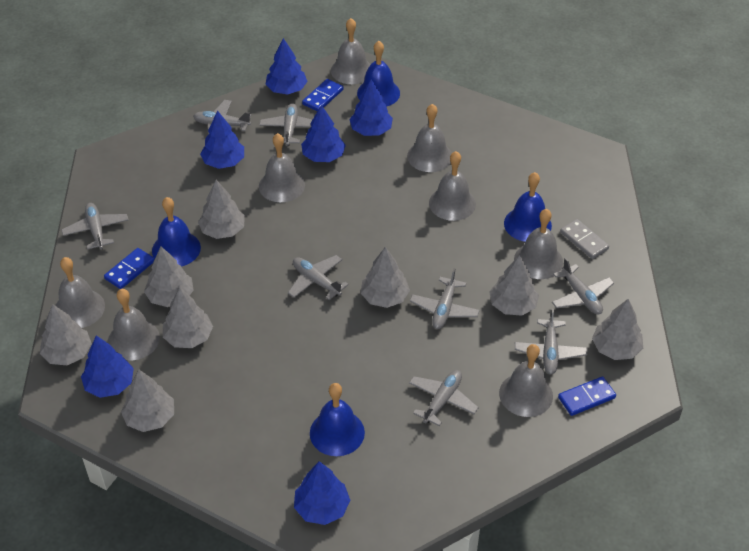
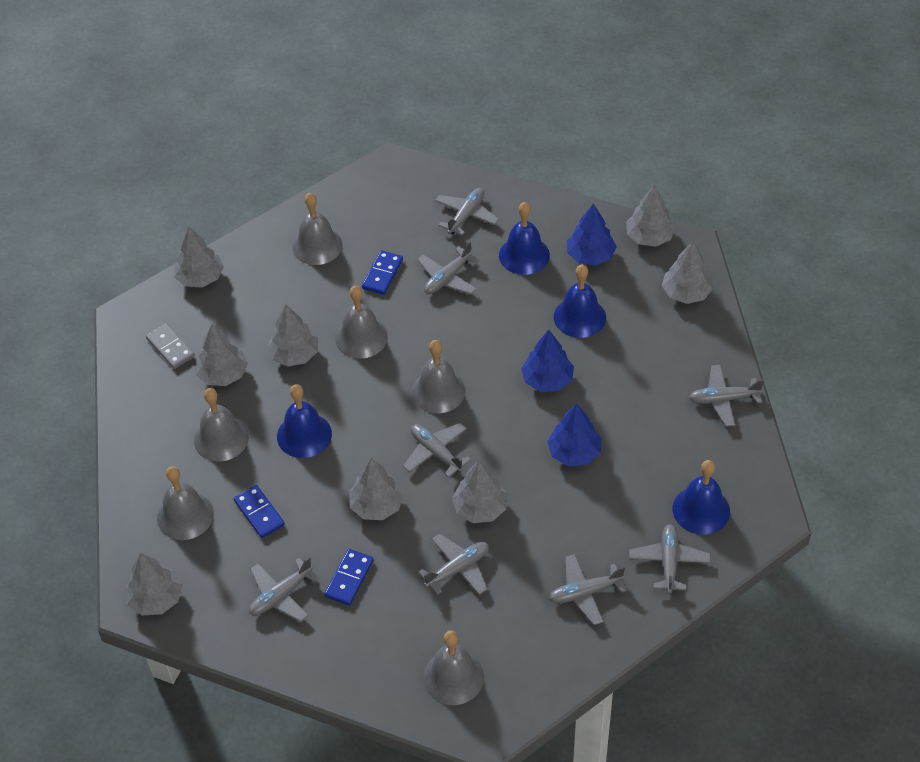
blue tree: 6 -> 3
grey bell: 8 -> 6

